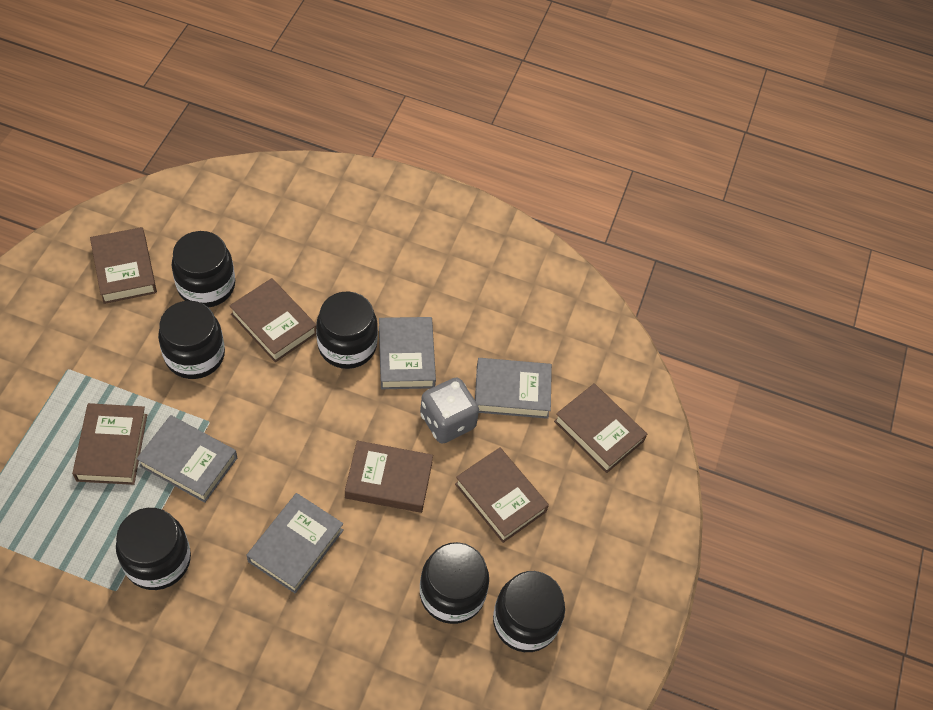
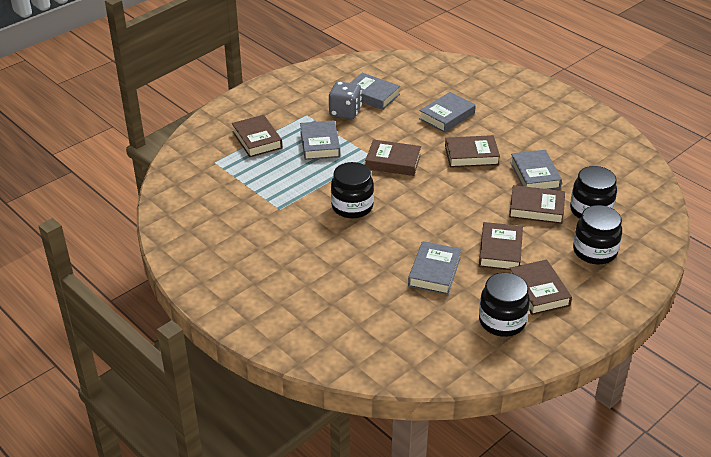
black jar: 6 -> 4
grey book: 4 -> 5

